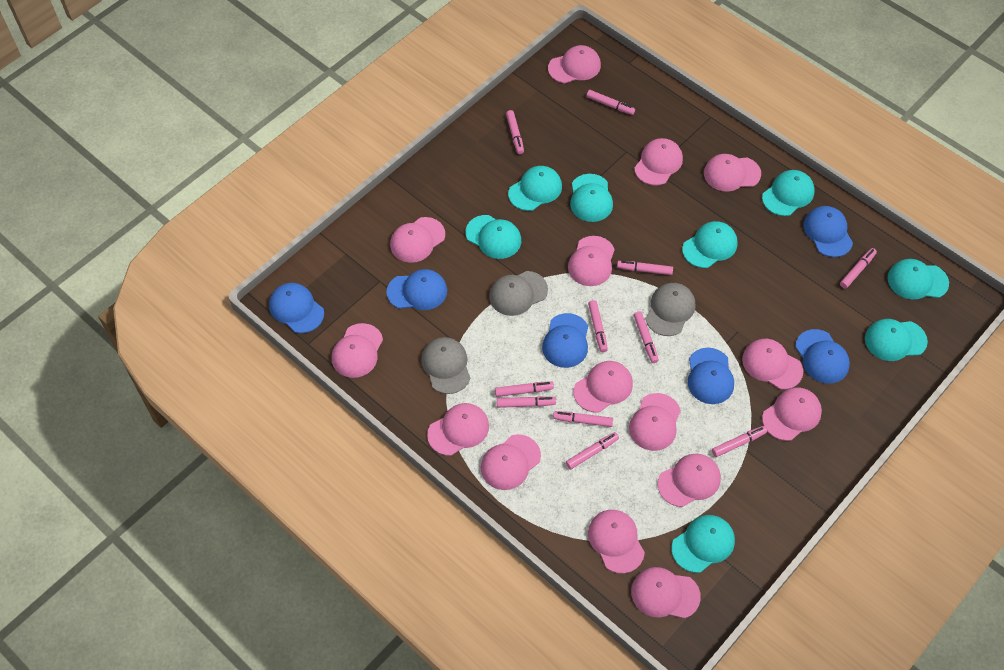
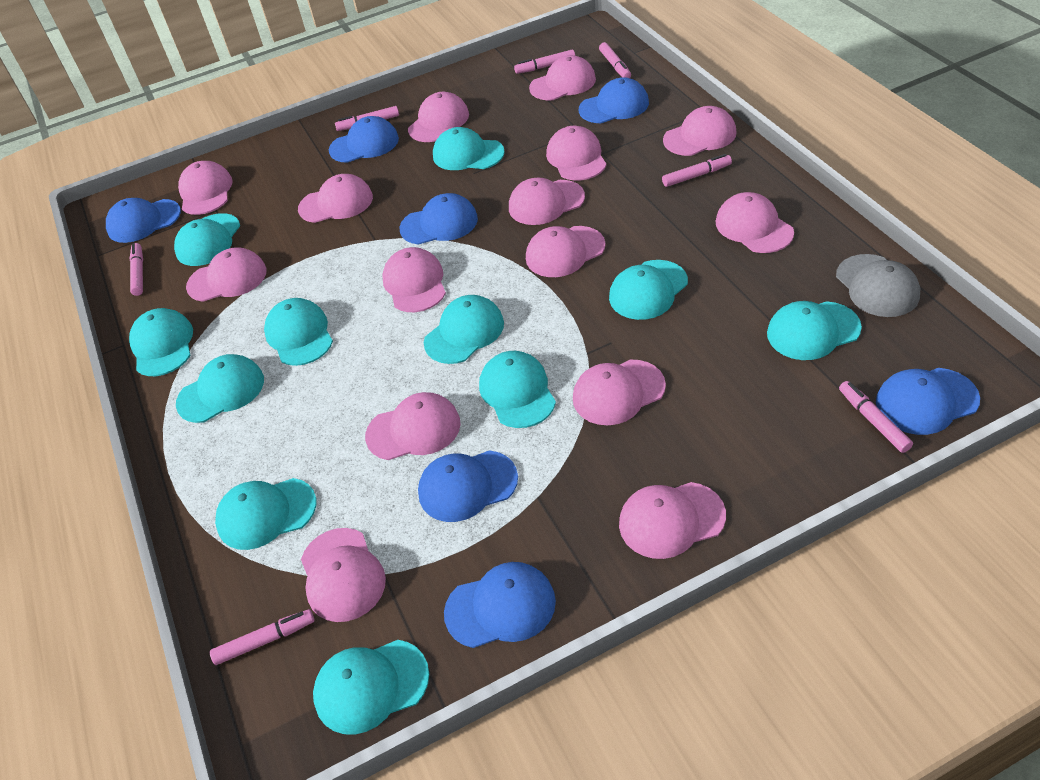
blue cap: 6 -> 7
grey cap: 3 -> 1
pink marker: 11 -> 7
turquoise cap: 8 -> 11

